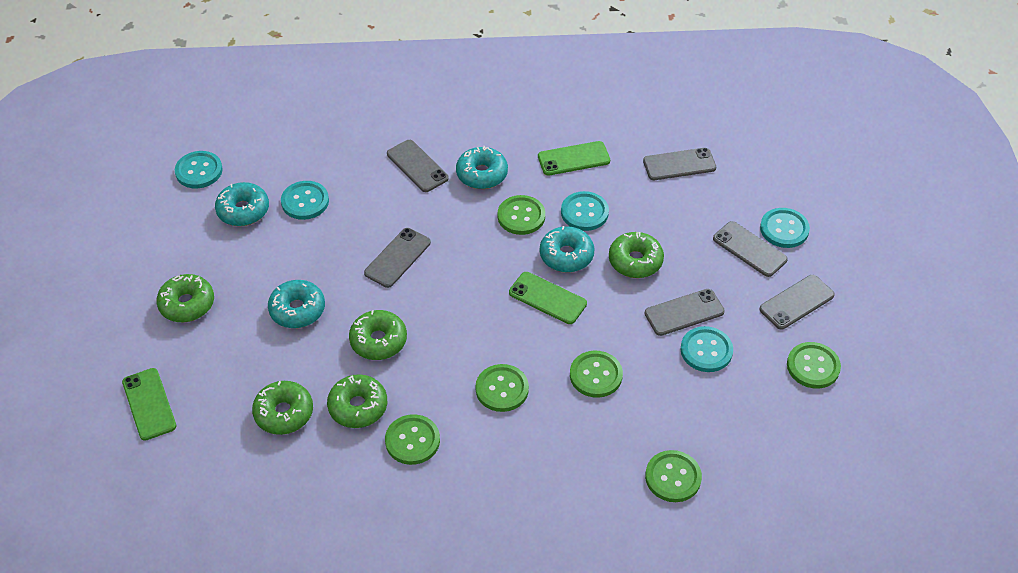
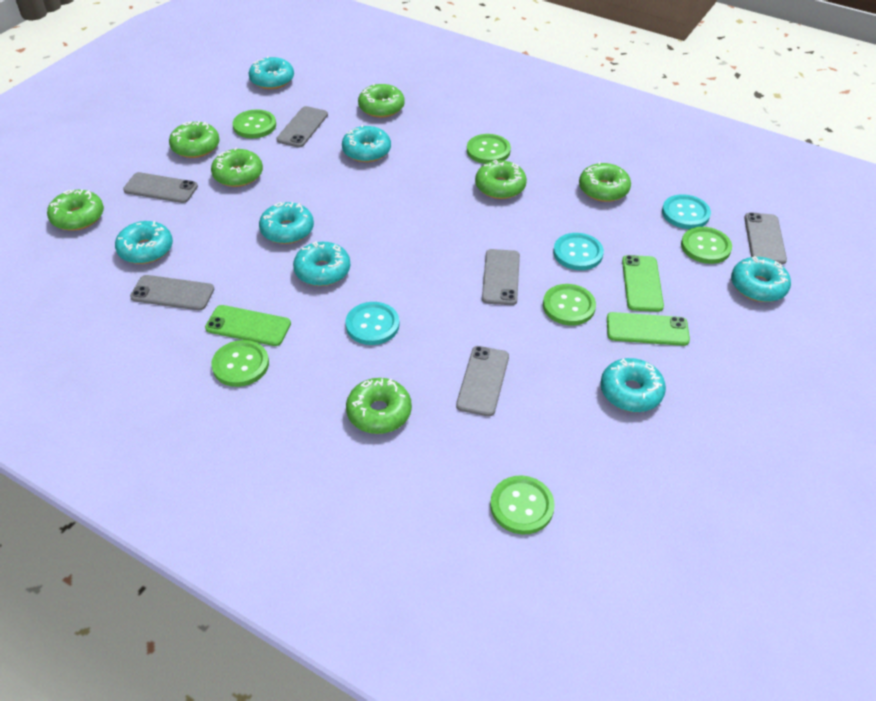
green donut: 5 -> 7
turquoise button: 5 -> 3
turquoise donut: 4 -> 7

